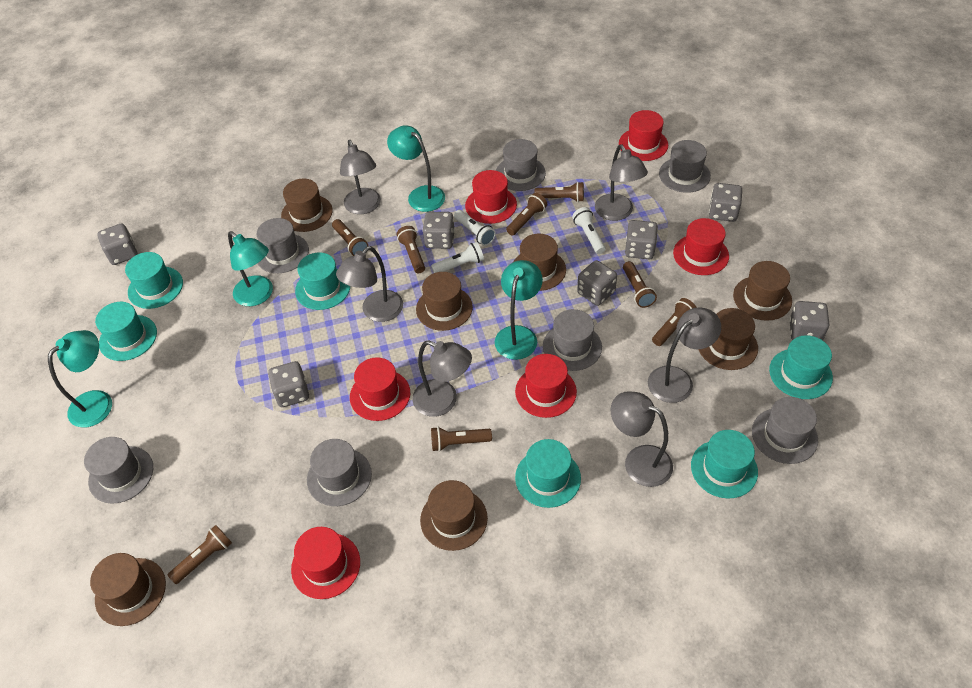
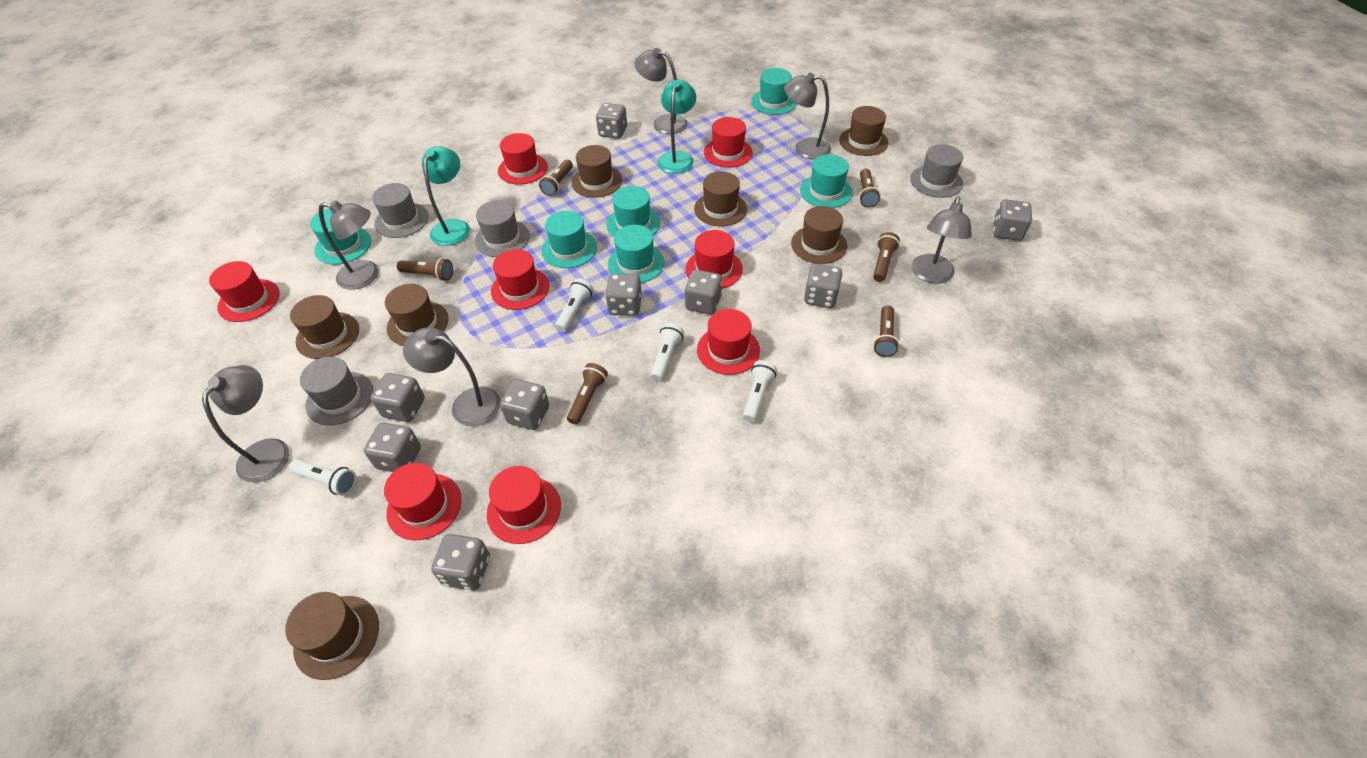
brown flashlight: 8 -> 6
grey dice: 7 -> 9
grey hat: 7 -> 4
red hat: 6 -> 8
turquoise lamp: 4 -> 2
white flashlight: 3 -> 4

